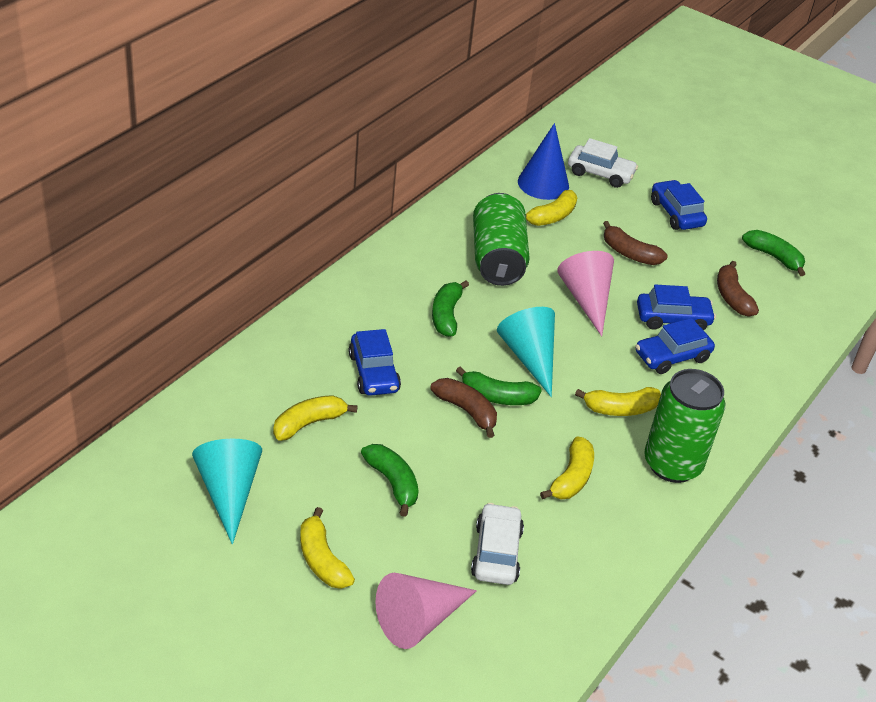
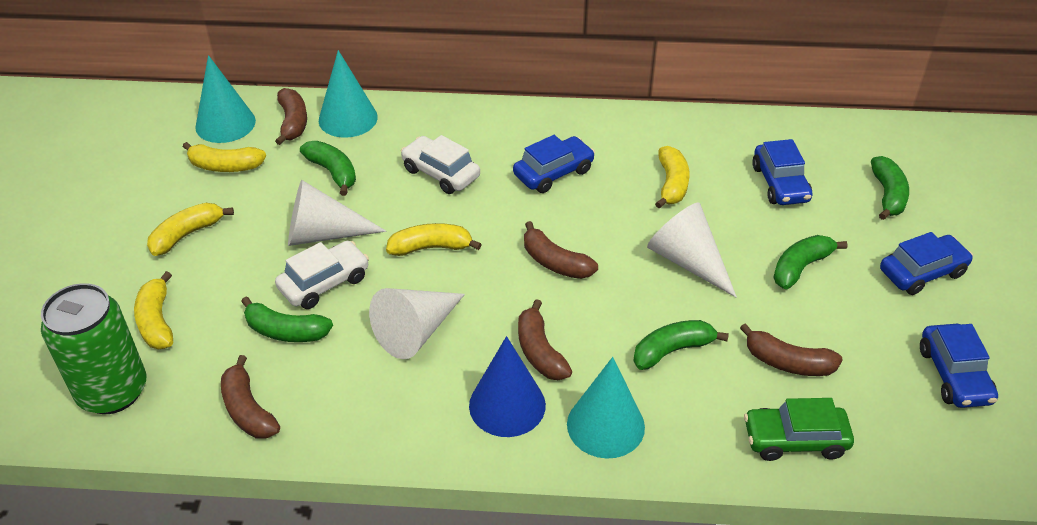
brown banana: 3 -> 5
green banana: 4 -> 5
green can: 2 -> 1
green car: 0 -> 1
pink cone: 2 -> 0
turquoise cone: 2 -> 3
white cone: 0 -> 3

